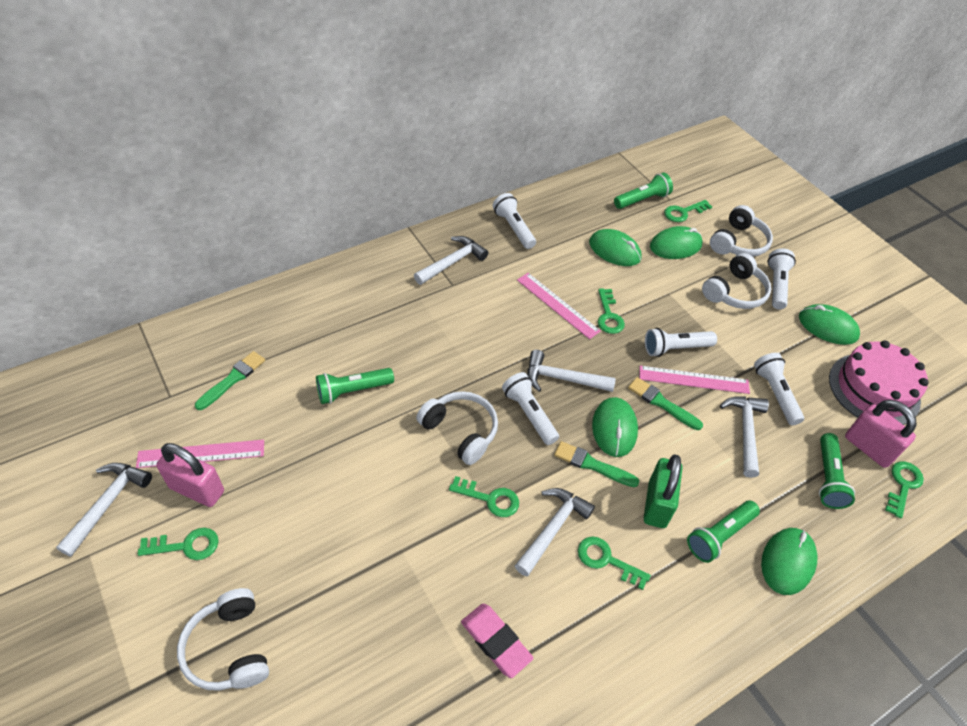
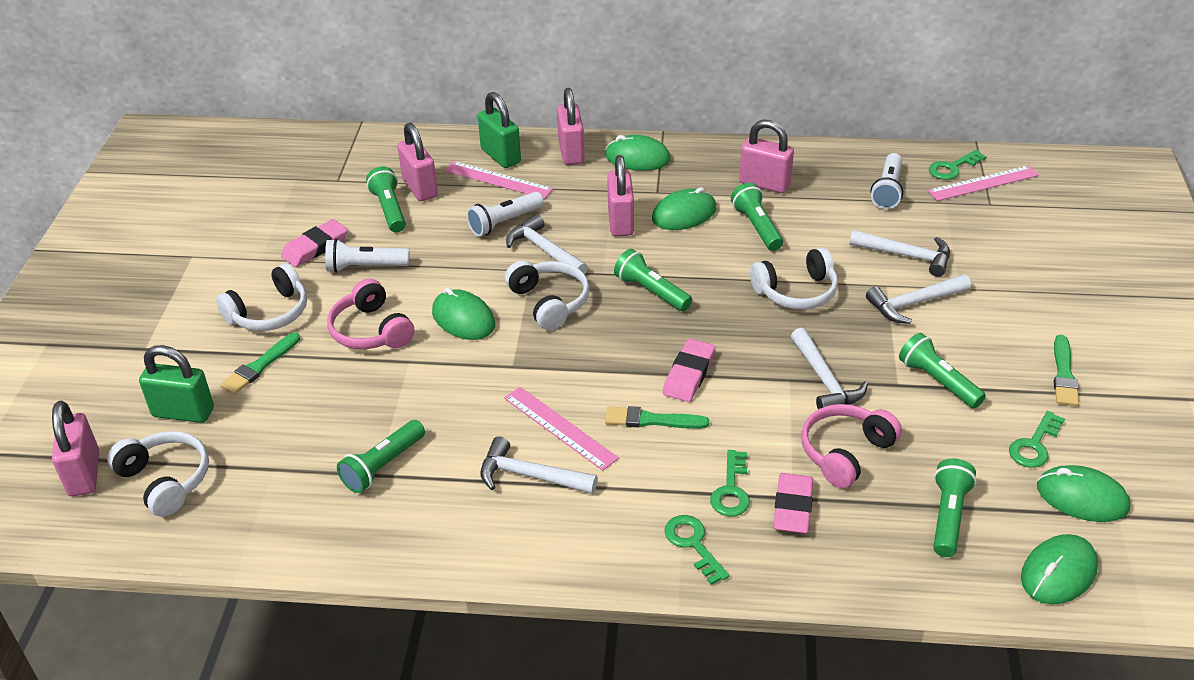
green flashlight: 4 -> 6
green key: 6 -> 4
green padlock: 1 -> 2
pink cake: 1 -> 0
pink eraser: 1 -> 3
pink headphones: 0 -> 2
pink padlock: 2 -> 5
white flashlight: 5 -> 3

